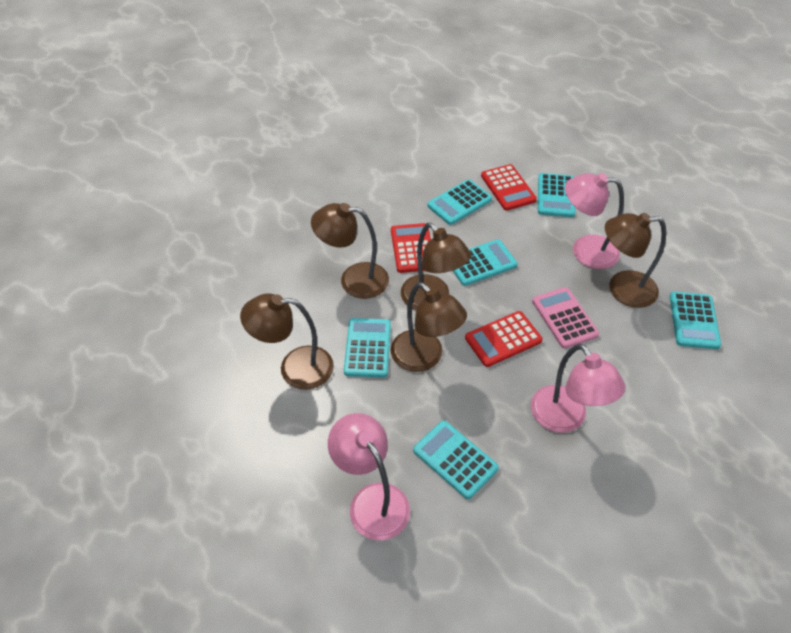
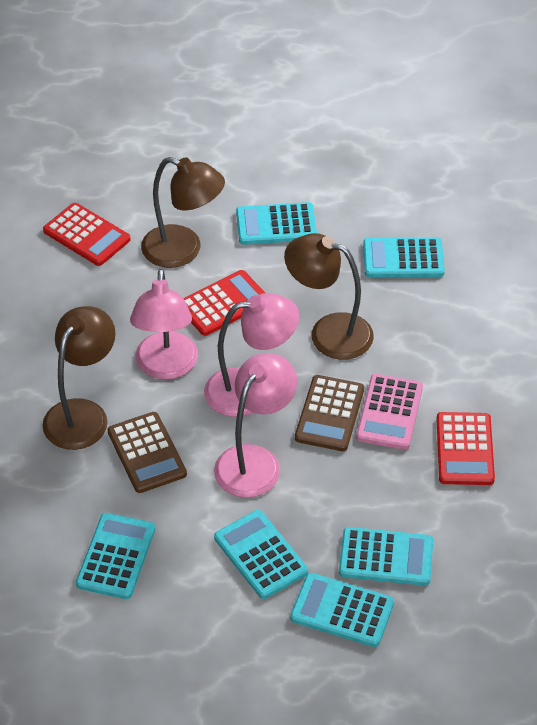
brown calculator: 0 -> 2
brown lamp: 5 -> 3

